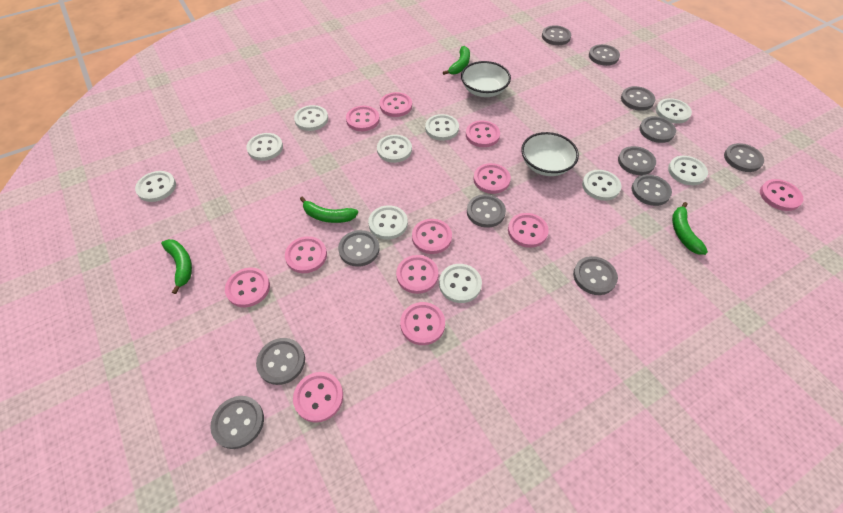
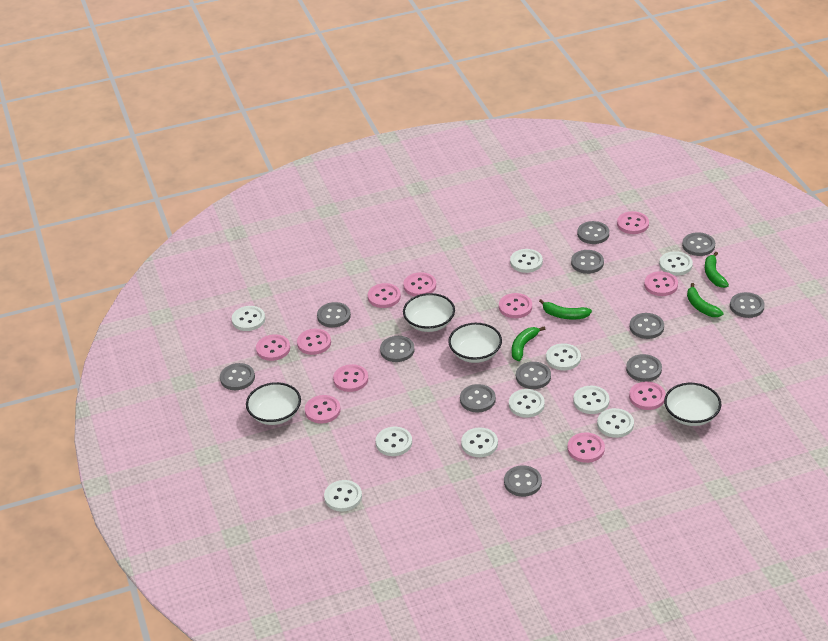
pink button: 12 -> 11
white bowl: 2 -> 4

